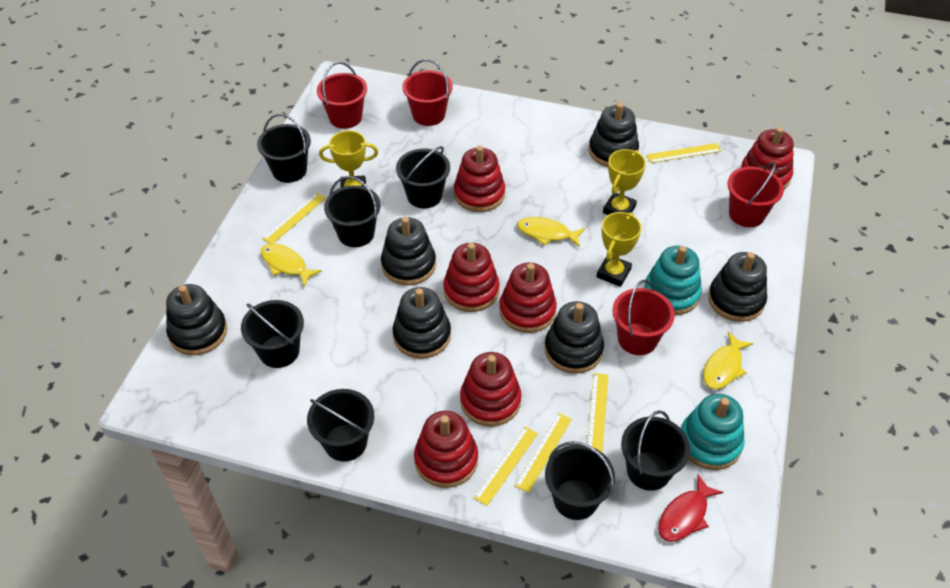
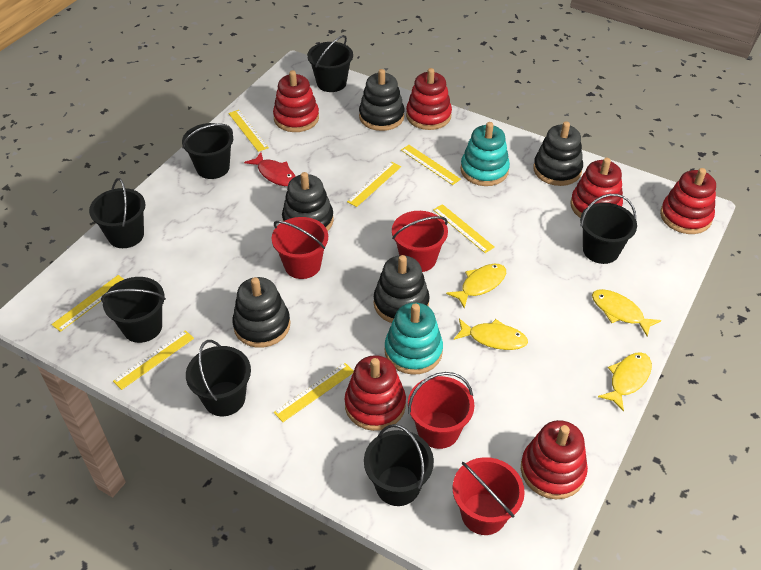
black stacking toy: 6 -> 5
yellow fish: 3 -> 4
yellow ruler: 5 -> 7
yellow trophy: 3 -> 0

